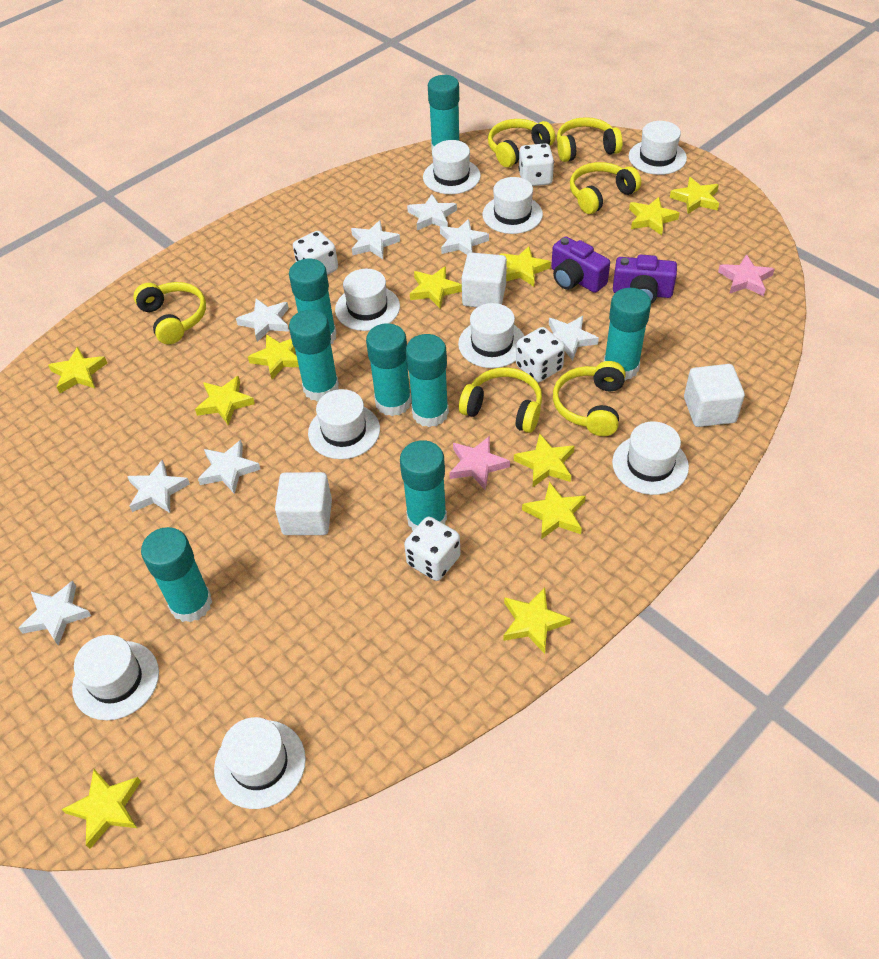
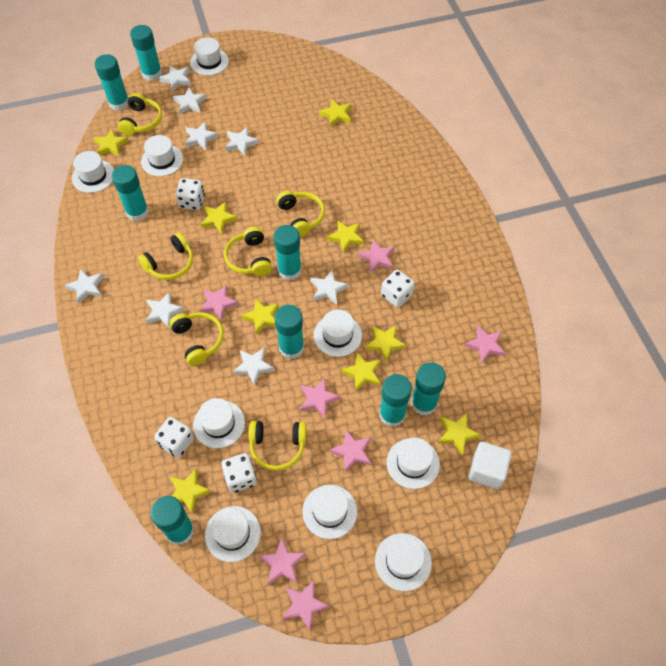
pink star: 2 -> 7
purple camera: 2 -> 0
white cube: 3 -> 1
yellow star: 11 -> 9

